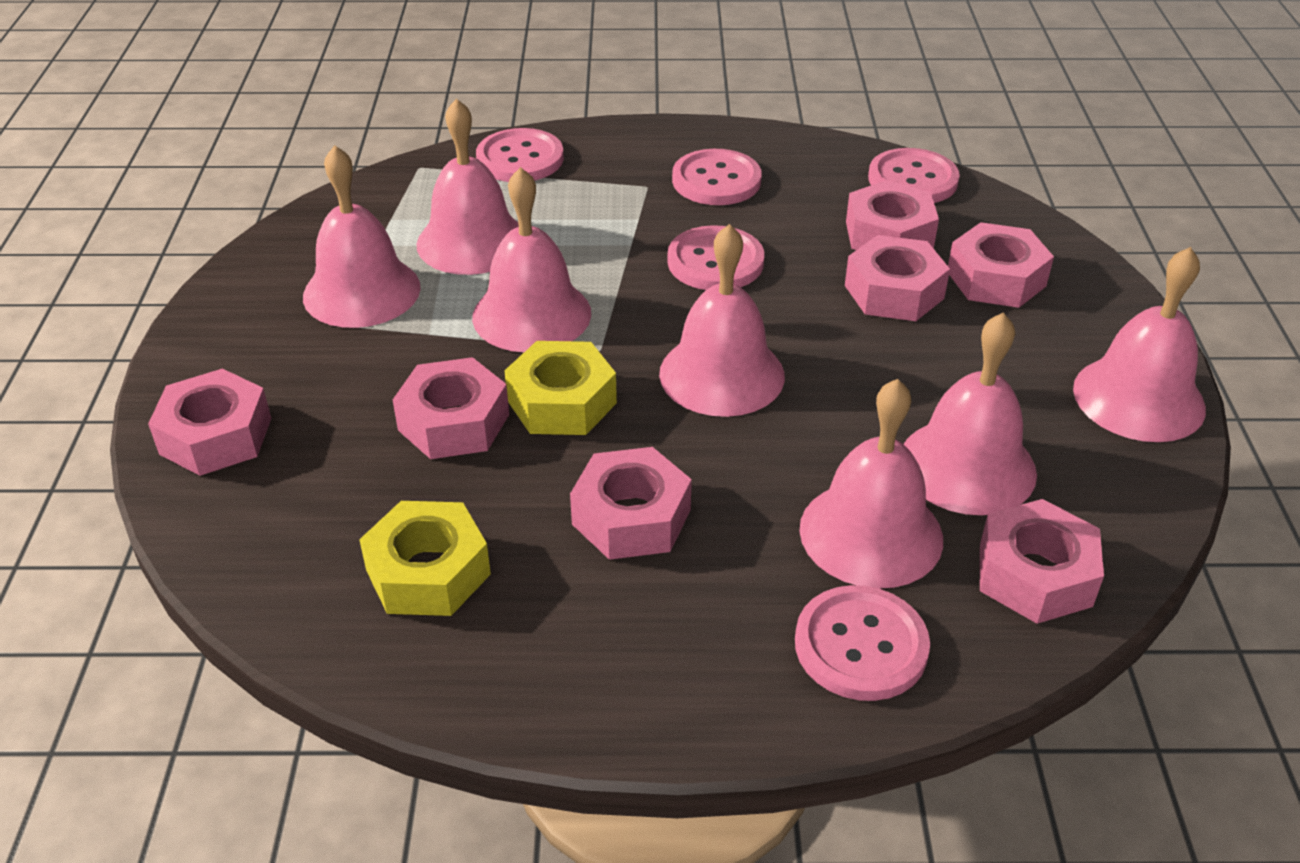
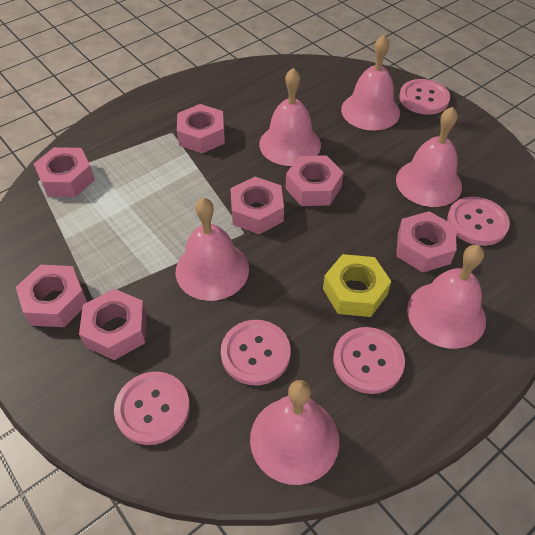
pink bell: 7 -> 6
yellow nut: 2 -> 1

